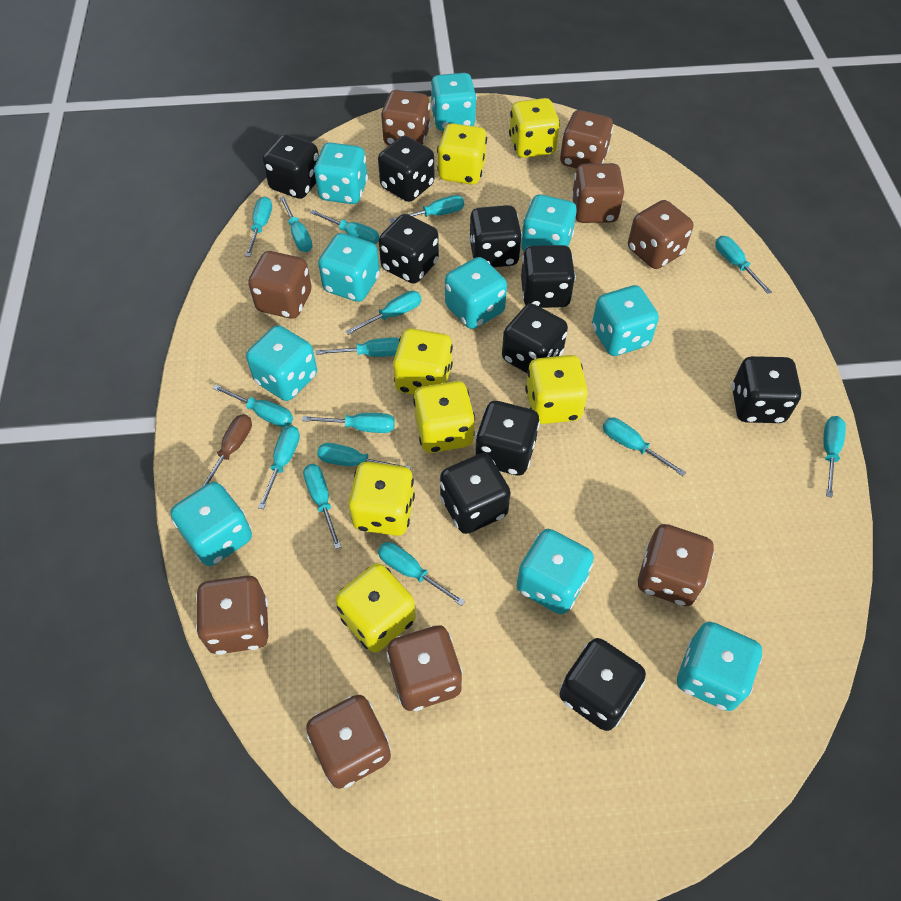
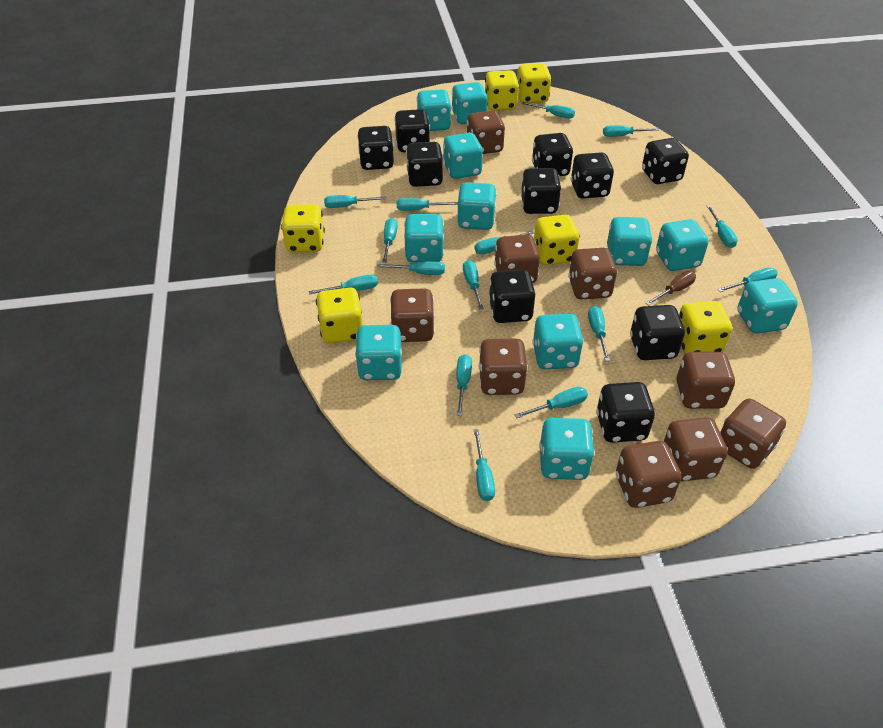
turquoise dice: 10 -> 11
yellow dice: 7 -> 6

